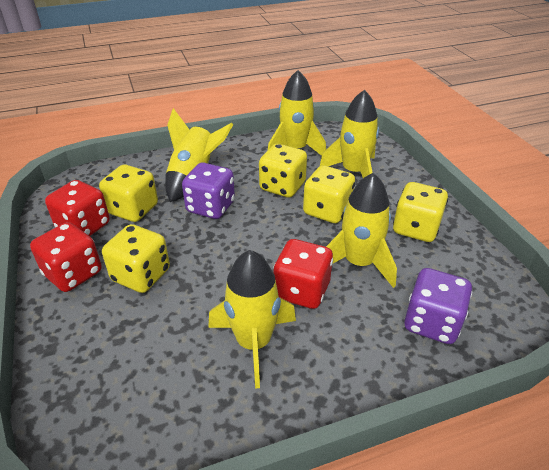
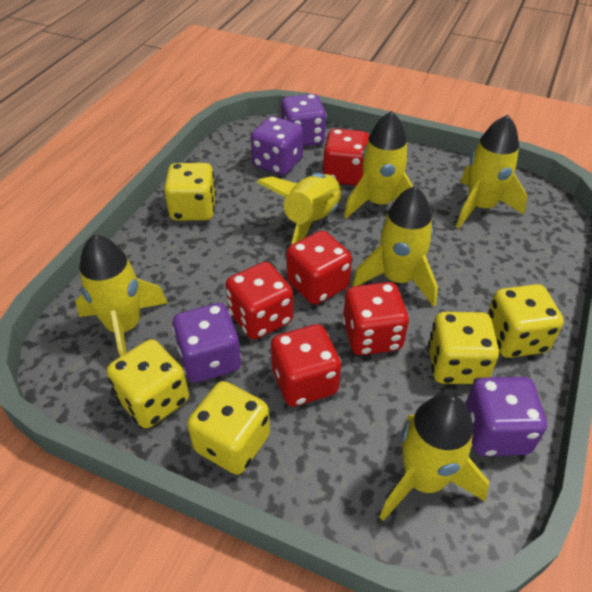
purple dice: 2 -> 4
red dice: 3 -> 5
yellow rocket: 5 -> 6

